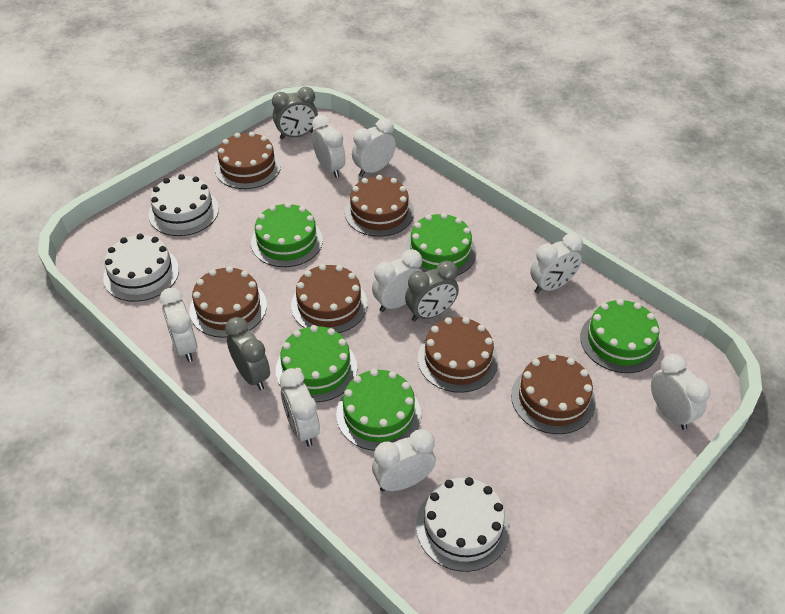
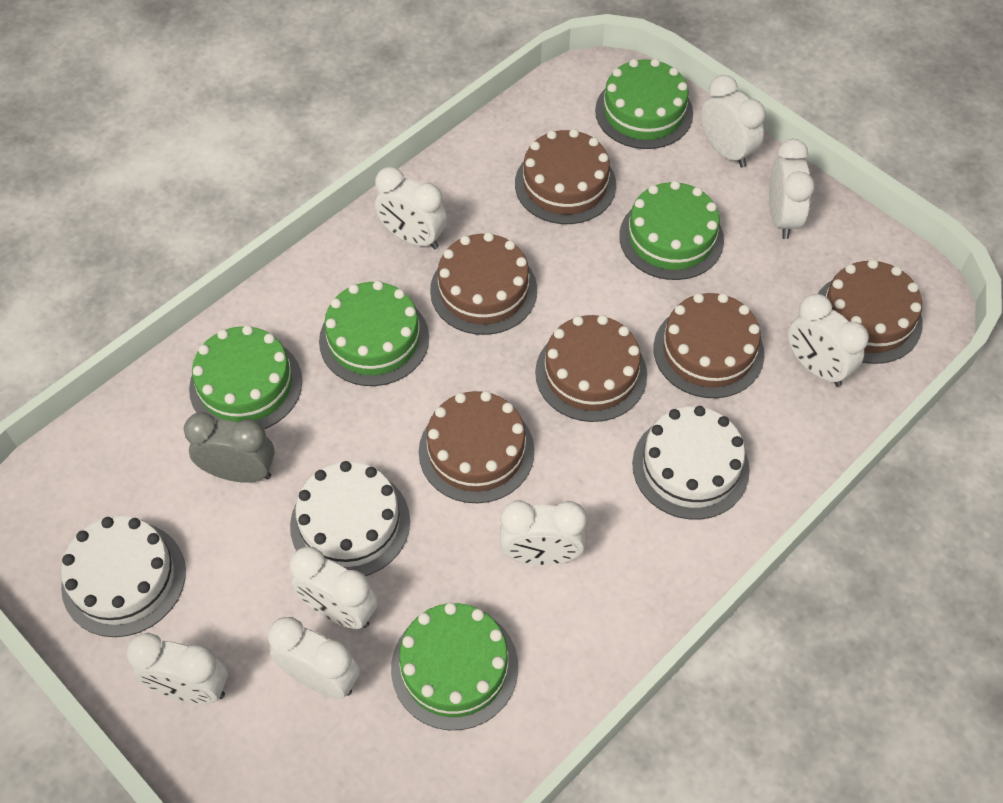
grey clock: 3 -> 1

